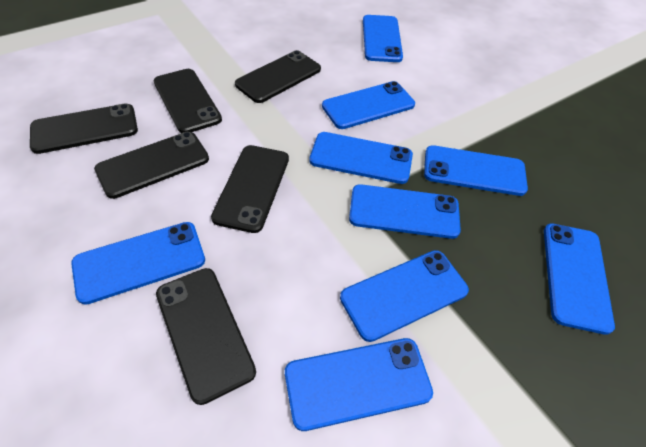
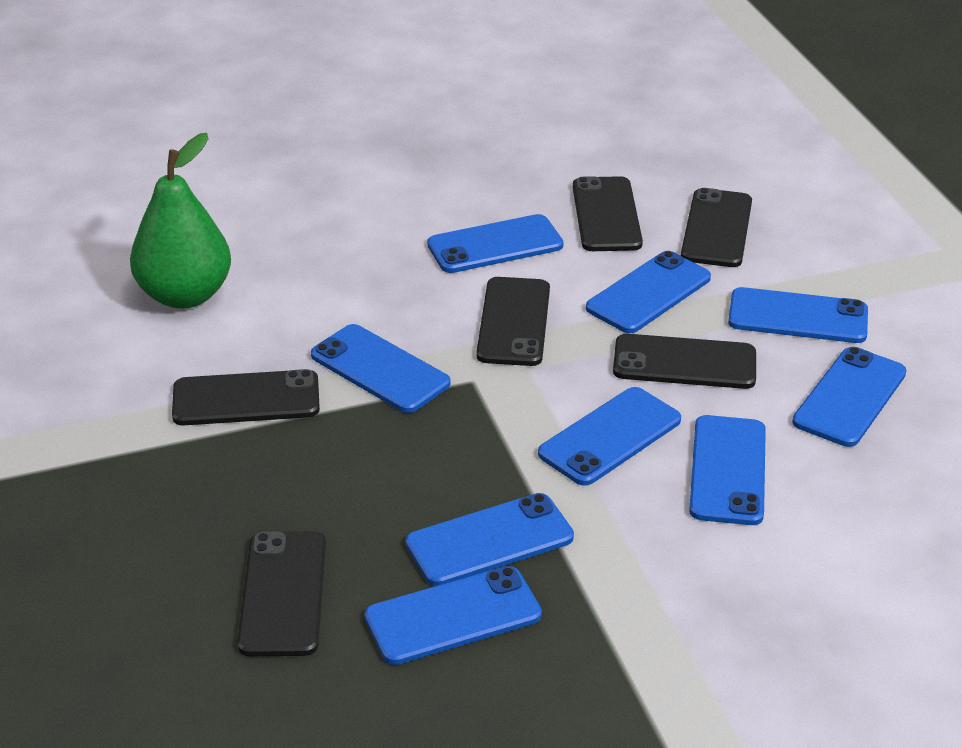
green pear: 0 -> 1

